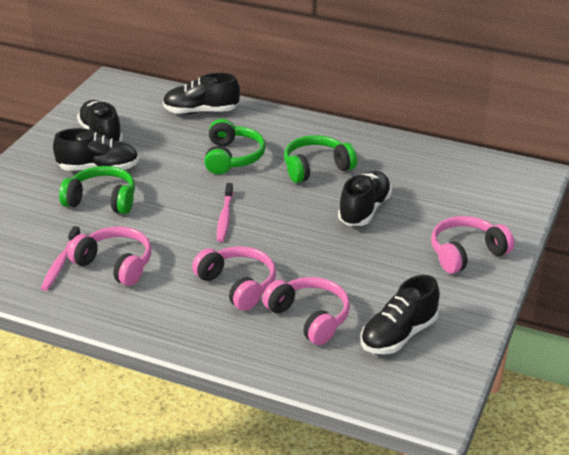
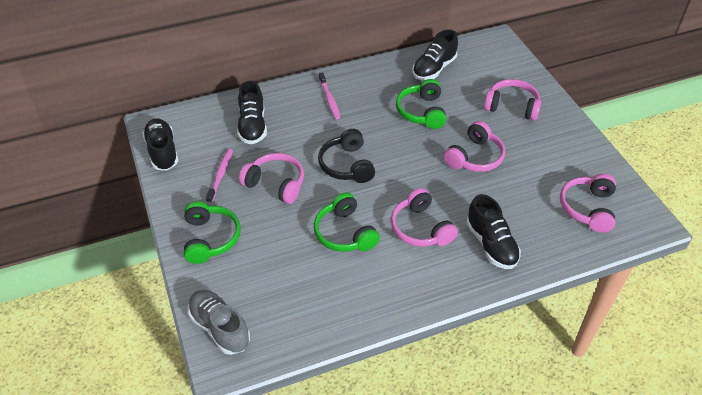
black headphones: 0 -> 1
black shoe: 5 -> 4
grey shoe: 0 -> 1
pink headphones: 4 -> 5

